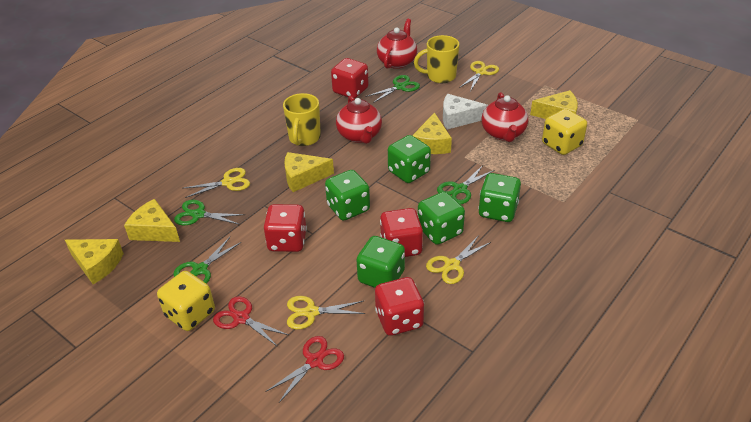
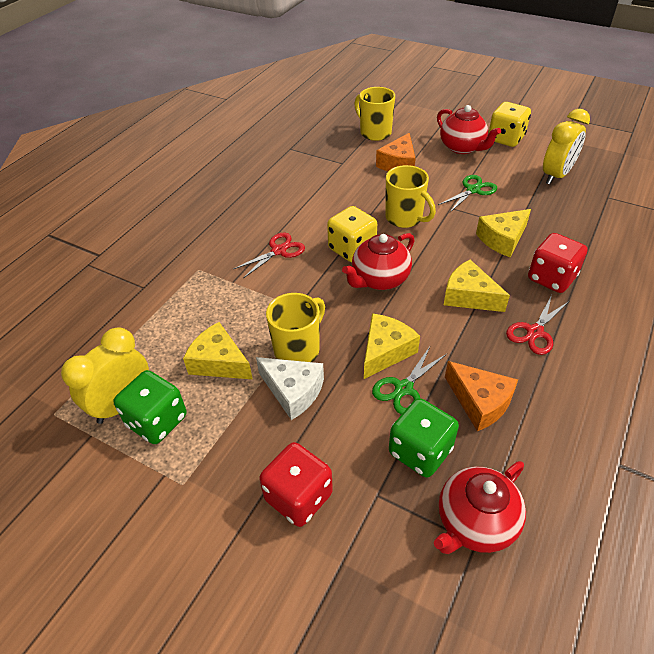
green dice: 5 -> 2
green scissors: 4 -> 2
orange cheese: 0 -> 2
red dice: 4 -> 2
yellow cheese: 5 -> 4
yellow clock: 0 -> 2
yellow mug: 2 -> 3
yellow scissors: 4 -> 0

